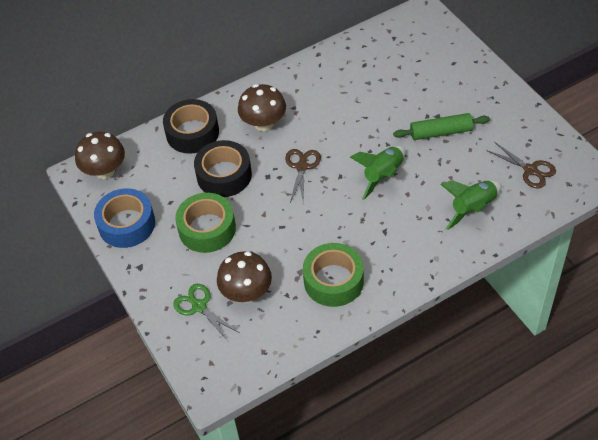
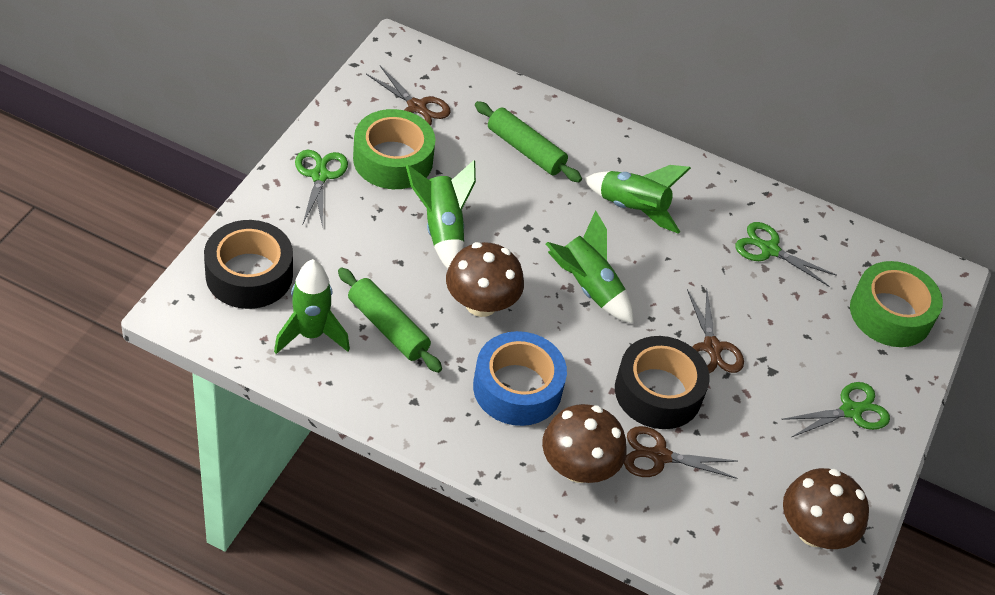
brown scissors: 2 -> 3
green rocket: 2 -> 4
green rolling pin: 1 -> 2
green scissors: 1 -> 3

